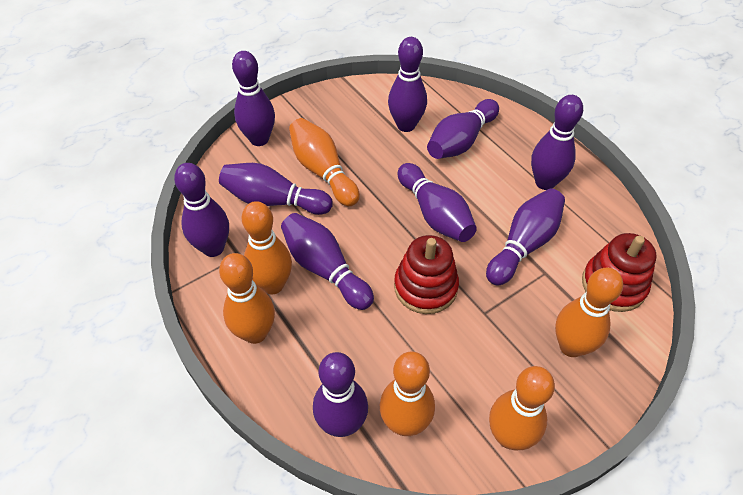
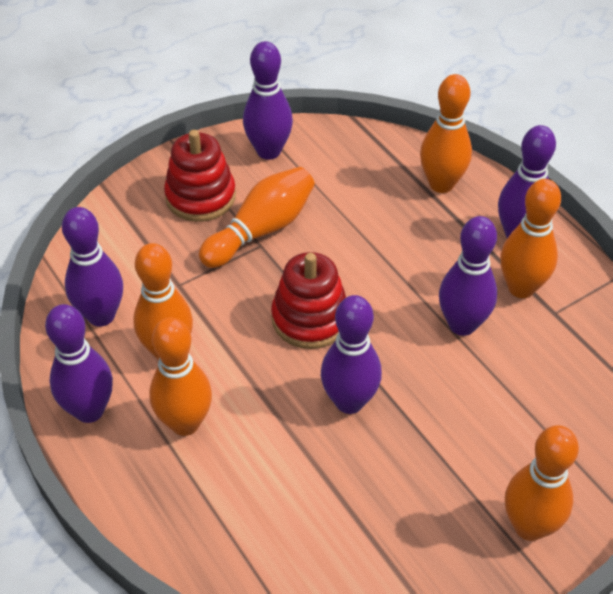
purple bowling pin: 10 -> 6

